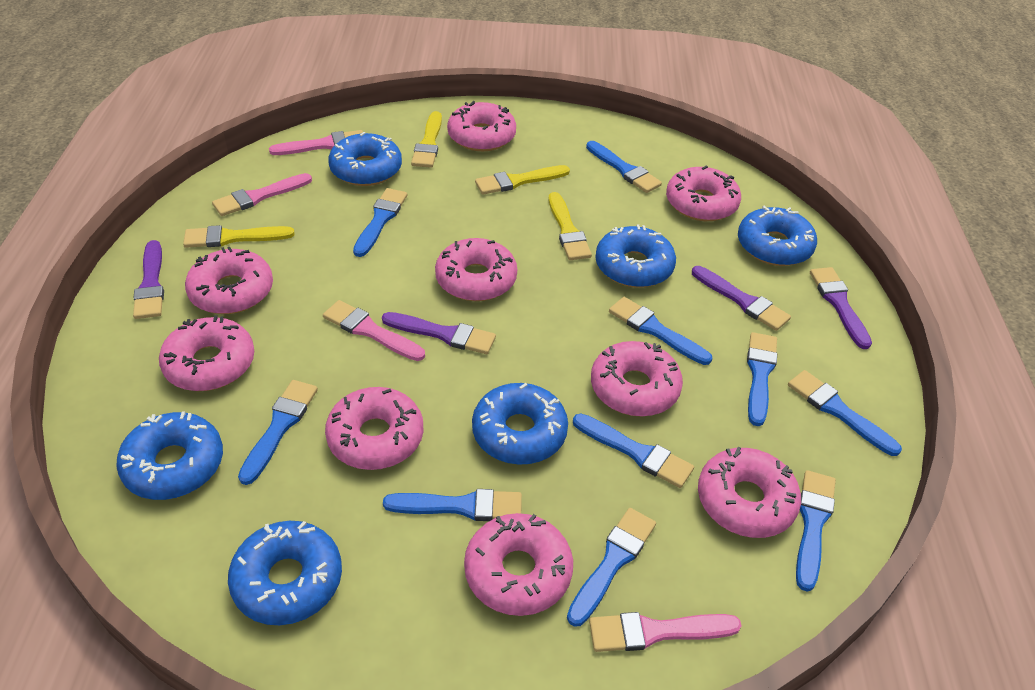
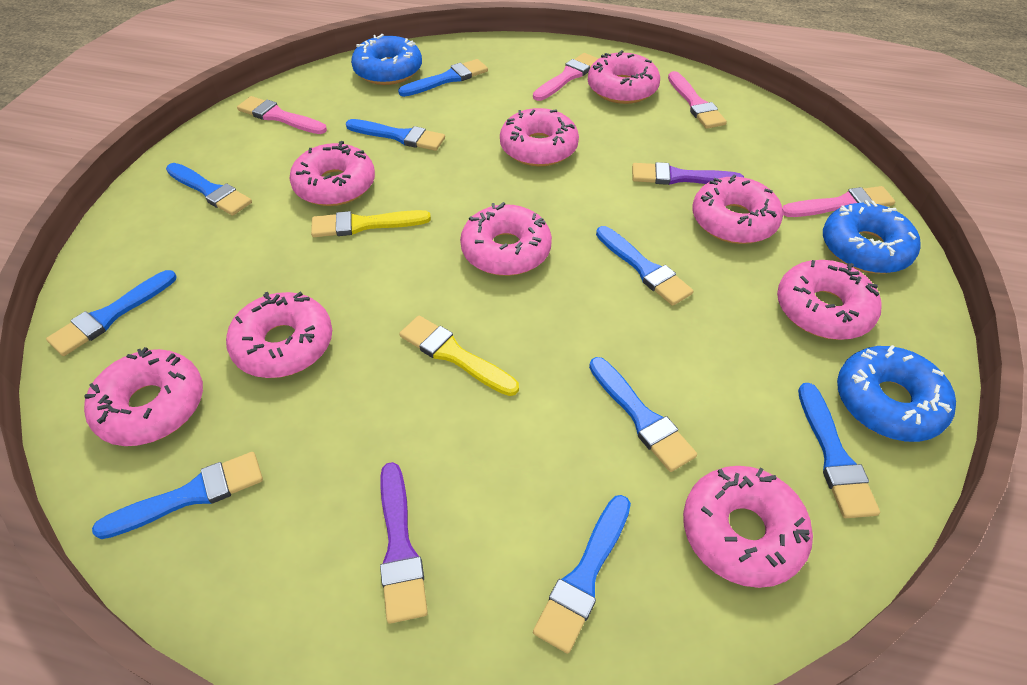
blue brush: 10 -> 9
blue donut: 6 -> 3
purple brush: 4 -> 2
yellow brush: 4 -> 2

